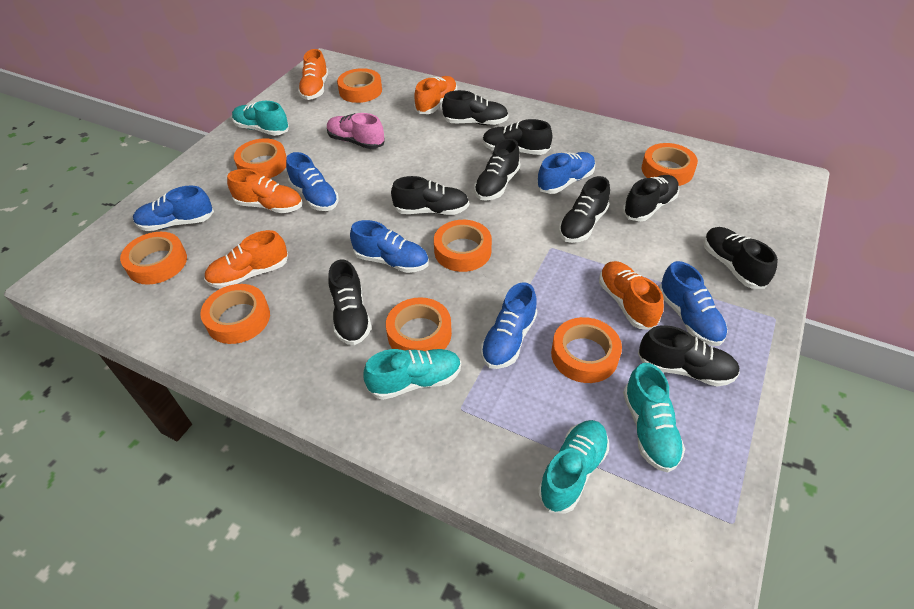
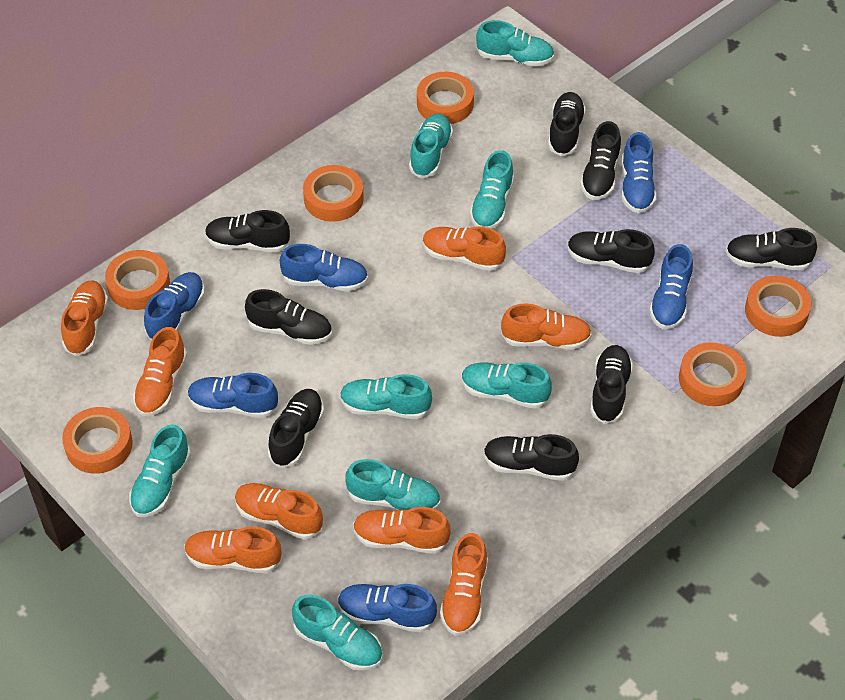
orange shoe: 5 -> 8
orange tape: 8 -> 6
pink shoe: 1 -> 0
turquoise shoe: 4 -> 8

